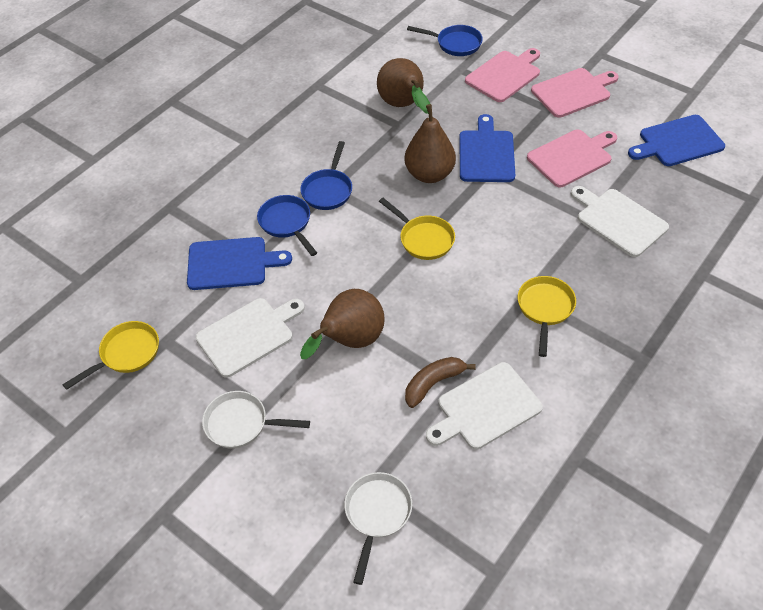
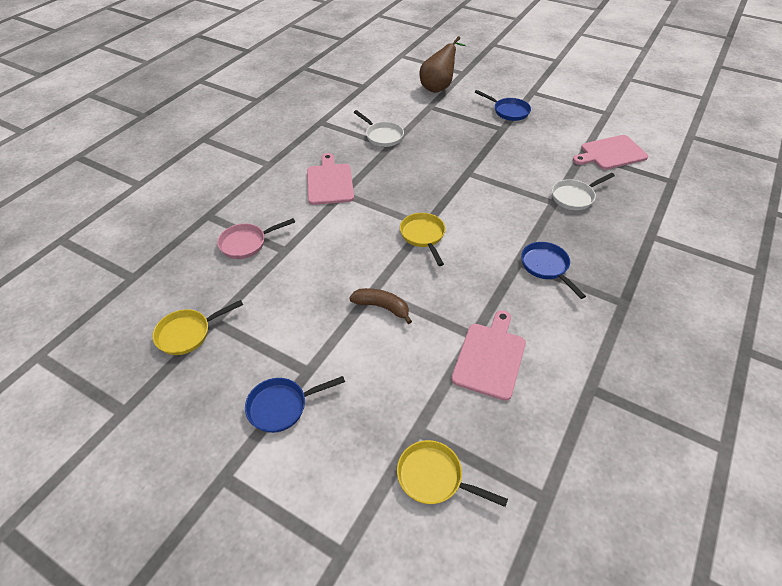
blue cutting board: 3 -> 0
brown pear: 3 -> 1
pink pan: 0 -> 1
white cutting board: 3 -> 0

